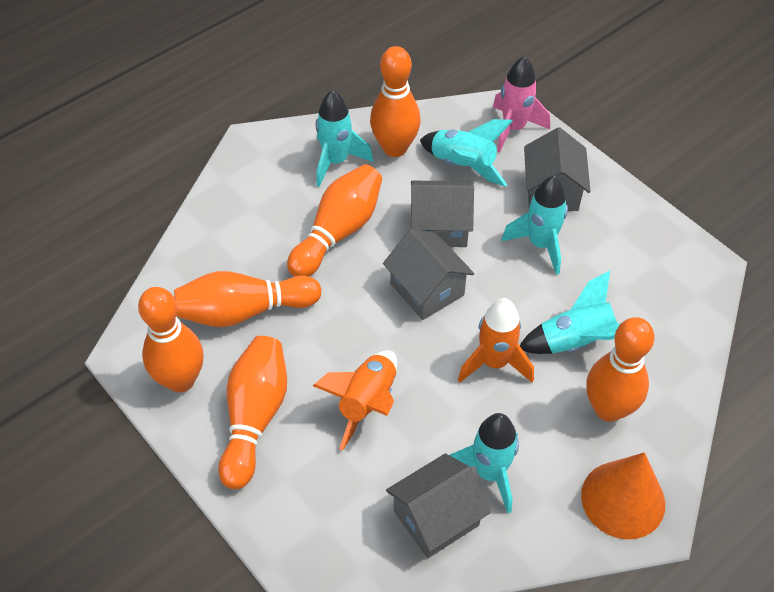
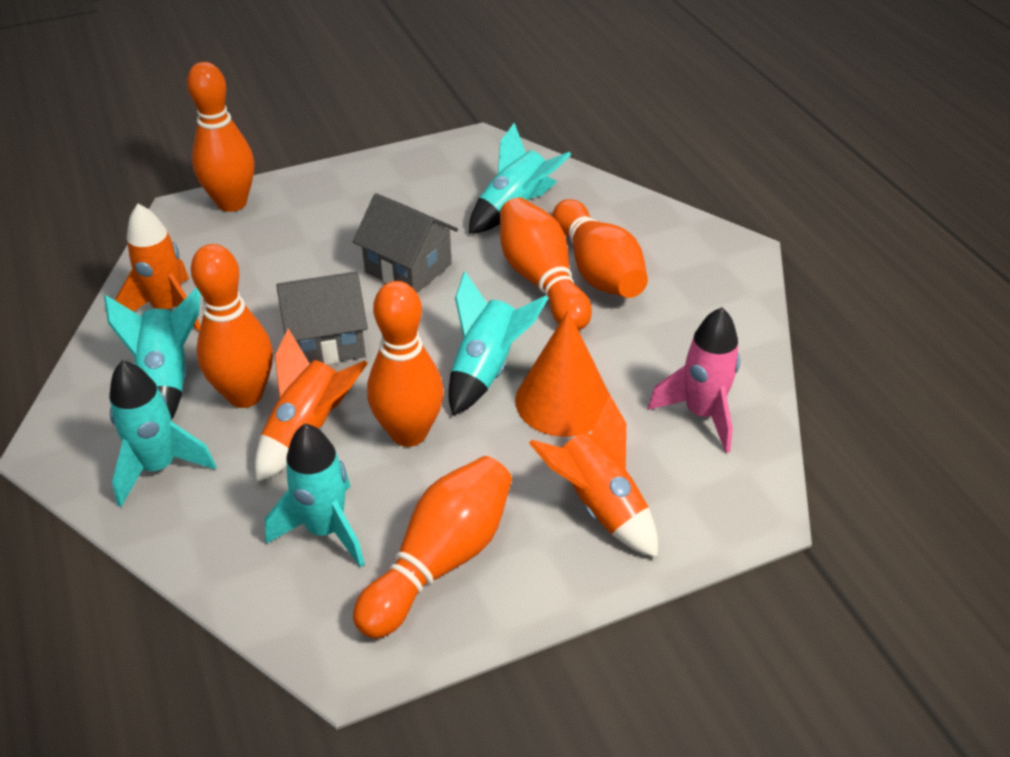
grey house: 4 -> 2
orange rocket: 2 -> 3

